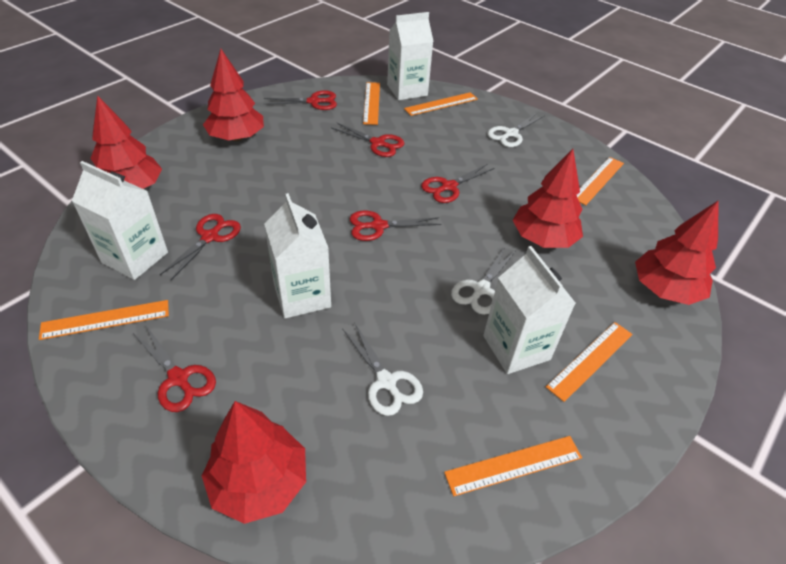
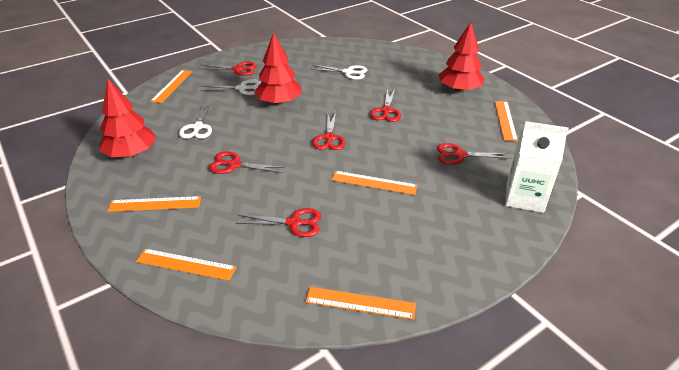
red tree: 5 -> 3
white carton: 4 -> 1

